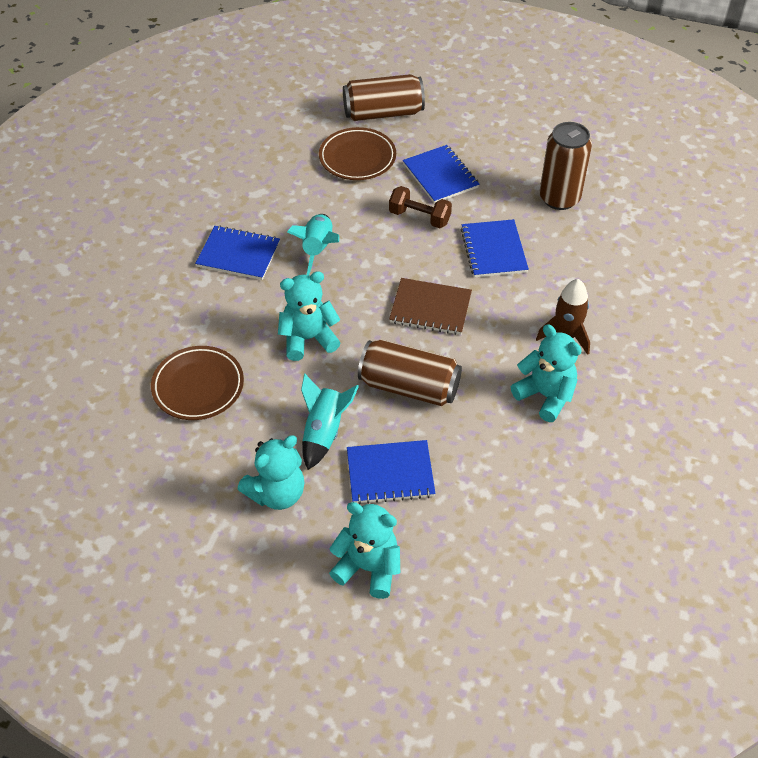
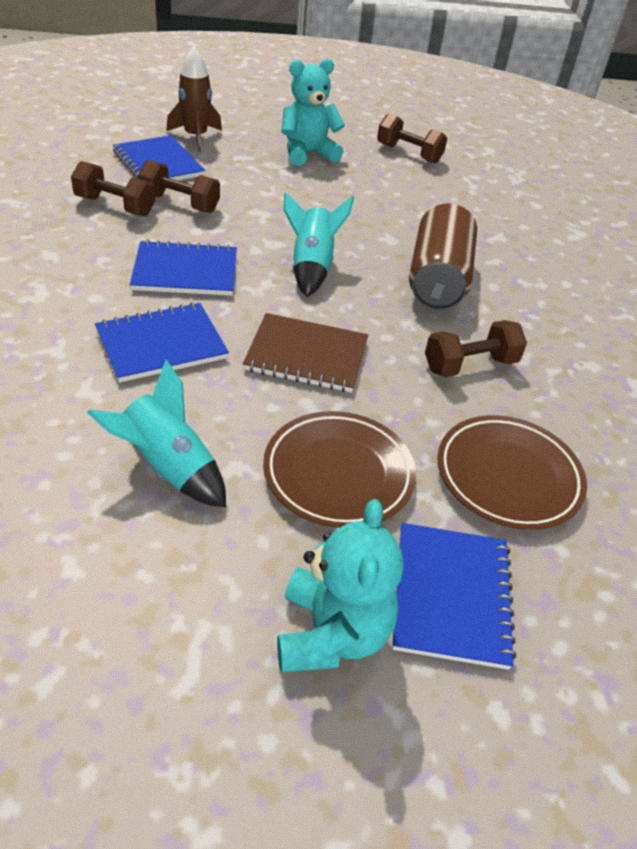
brown can: 3 -> 1
brown dumbbell: 1 -> 4
turquoise teddy bear: 4 -> 2

